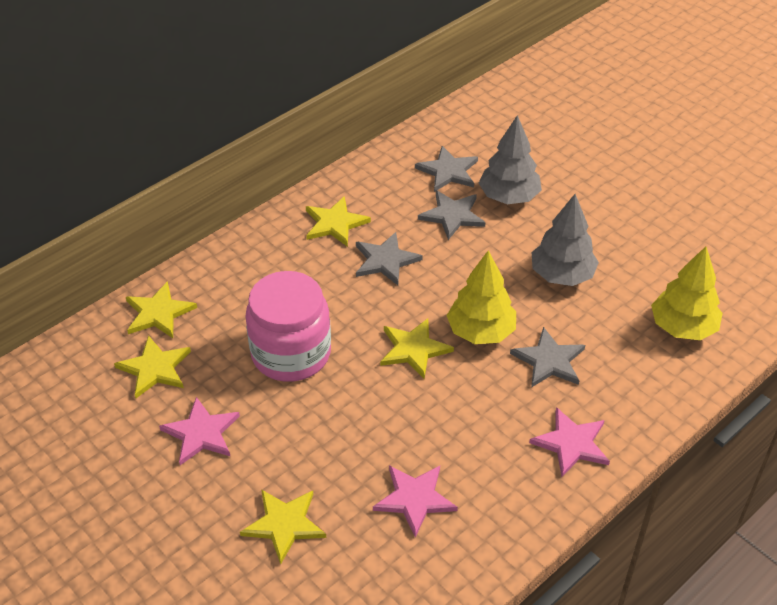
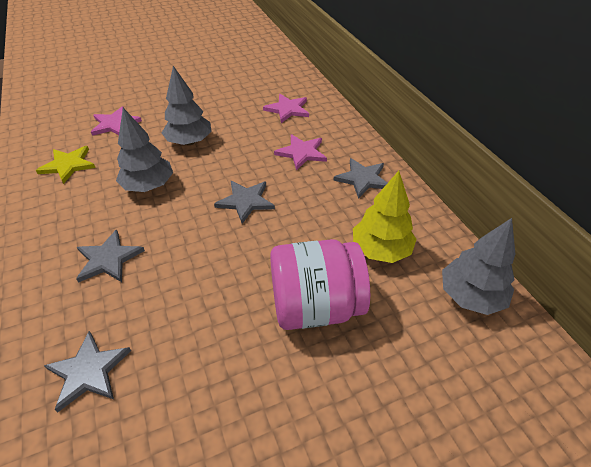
grey tree: 2 -> 3
yellow star: 5 -> 1
yellow tree: 2 -> 1

